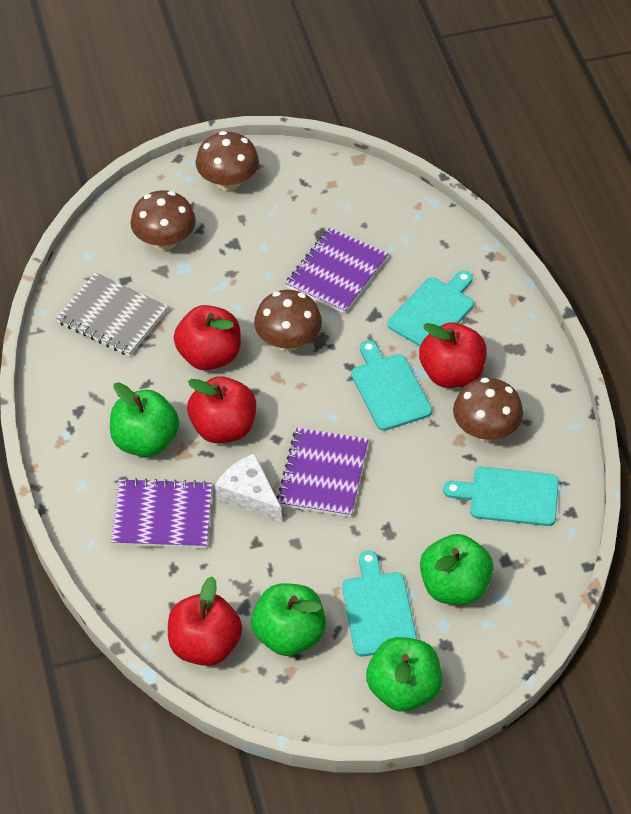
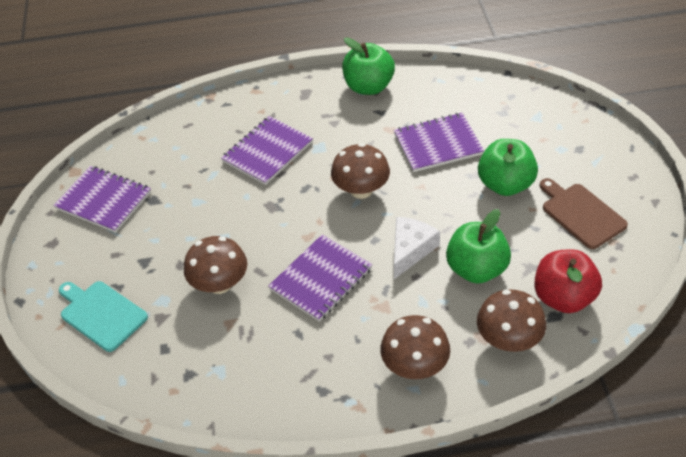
brown cutting board: 0 -> 1
green apple: 4 -> 3
grey notebook: 1 -> 0
purple notebook: 3 -> 4
red apple: 4 -> 1
turquoise cutting board: 4 -> 1

